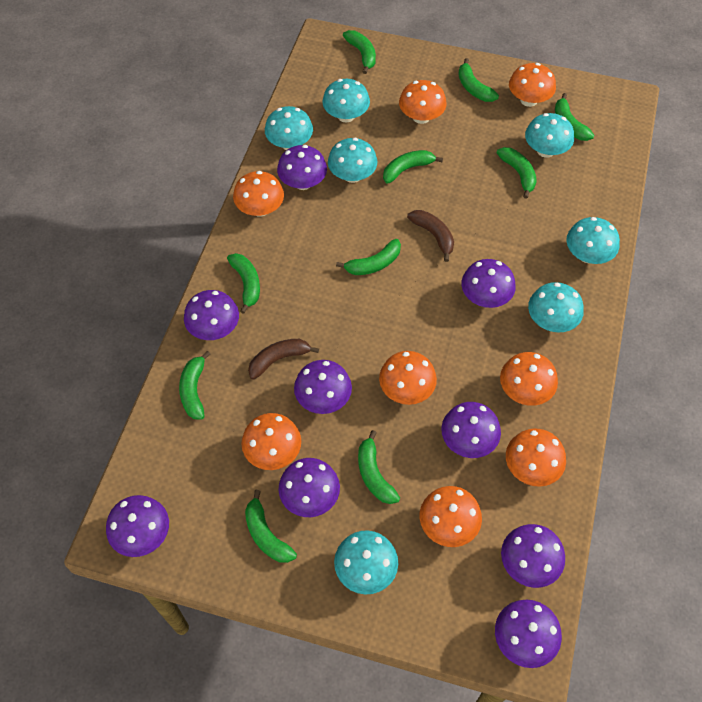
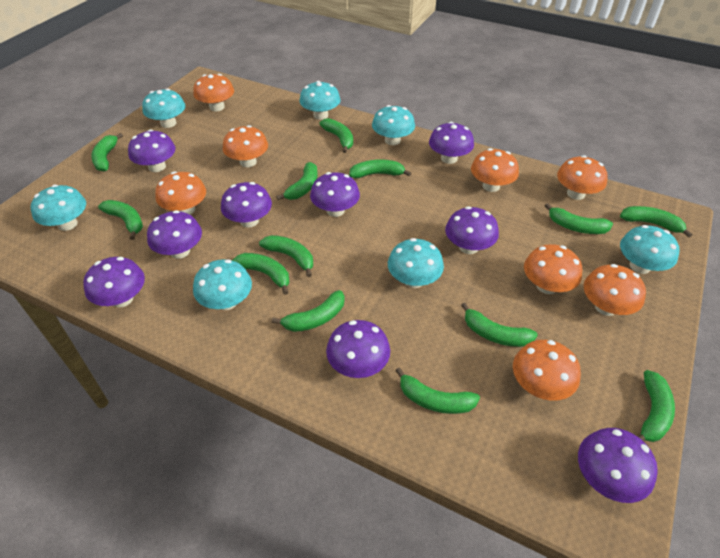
brown banana: 2 -> 0
green banana: 10 -> 13

